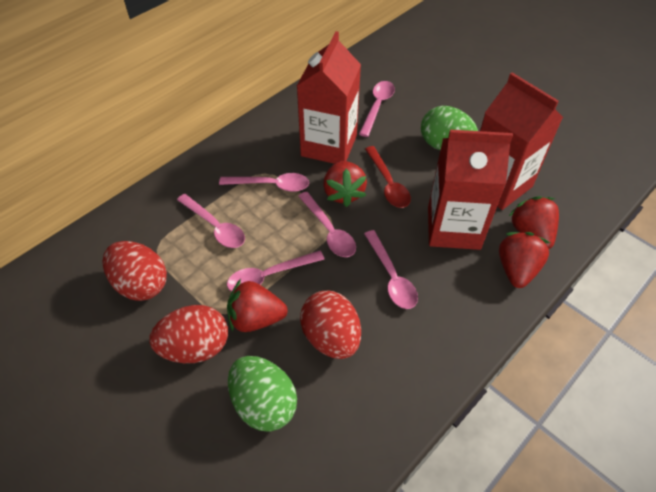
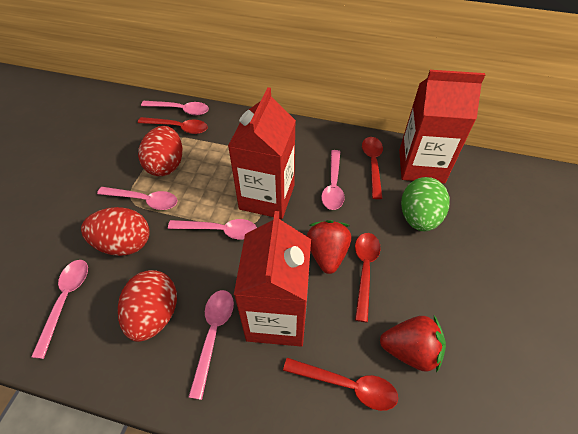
green egg: 2 -> 1
red spoon: 1 -> 4
red strawberry: 4 -> 2

